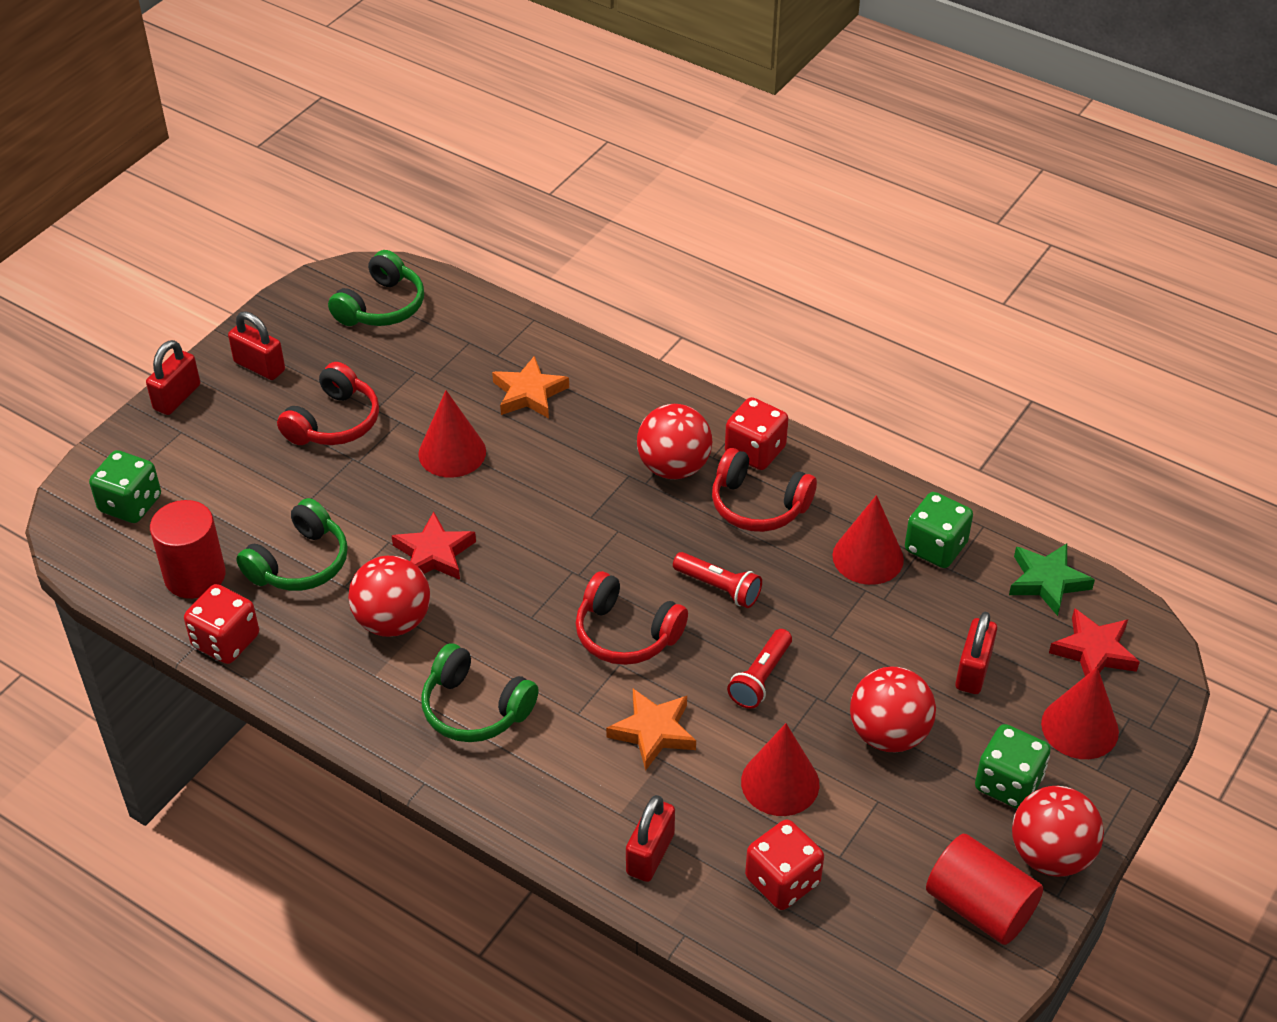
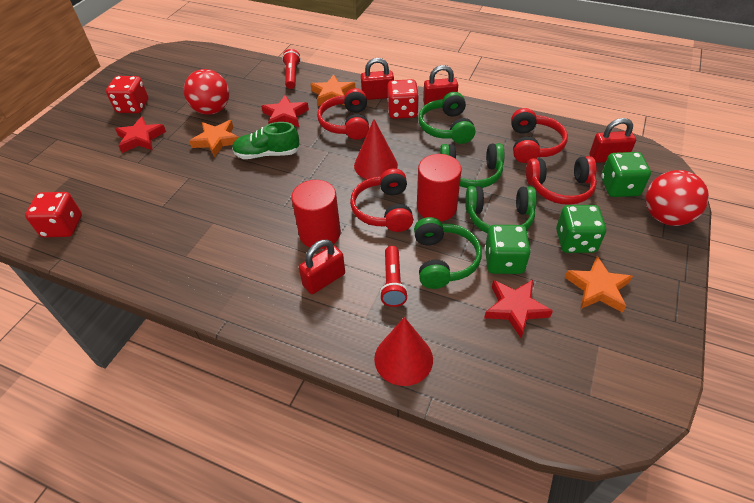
green headphones: 3 -> 4
green shoe: 0 -> 1
green star: 1 -> 0
orange star: 2 -> 3
red ball: 4 -> 2
red cone: 4 -> 2
red headphones: 3 -> 4
red star: 2 -> 3

